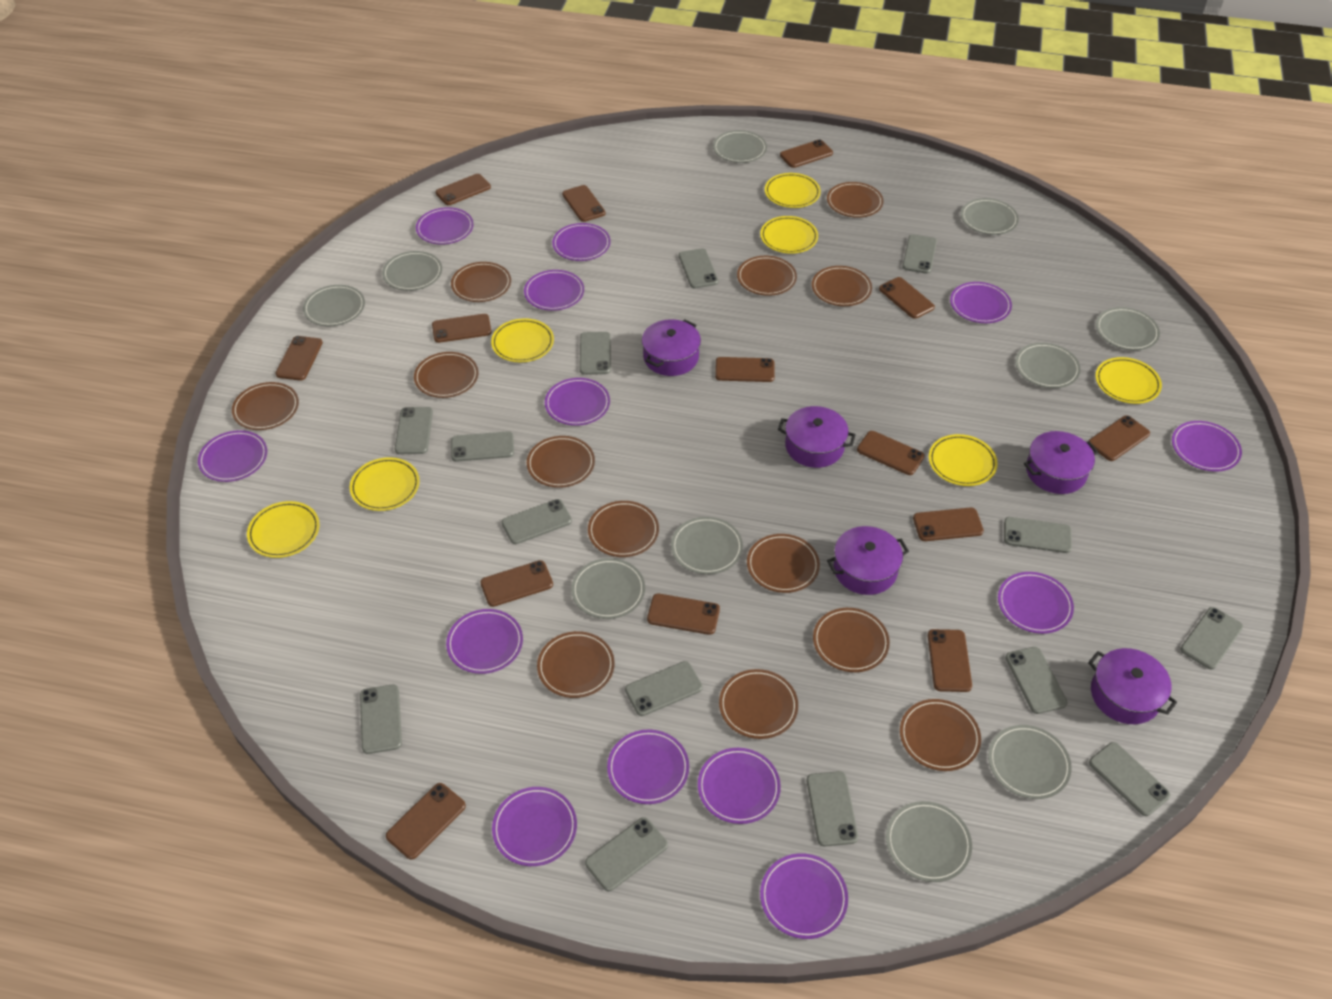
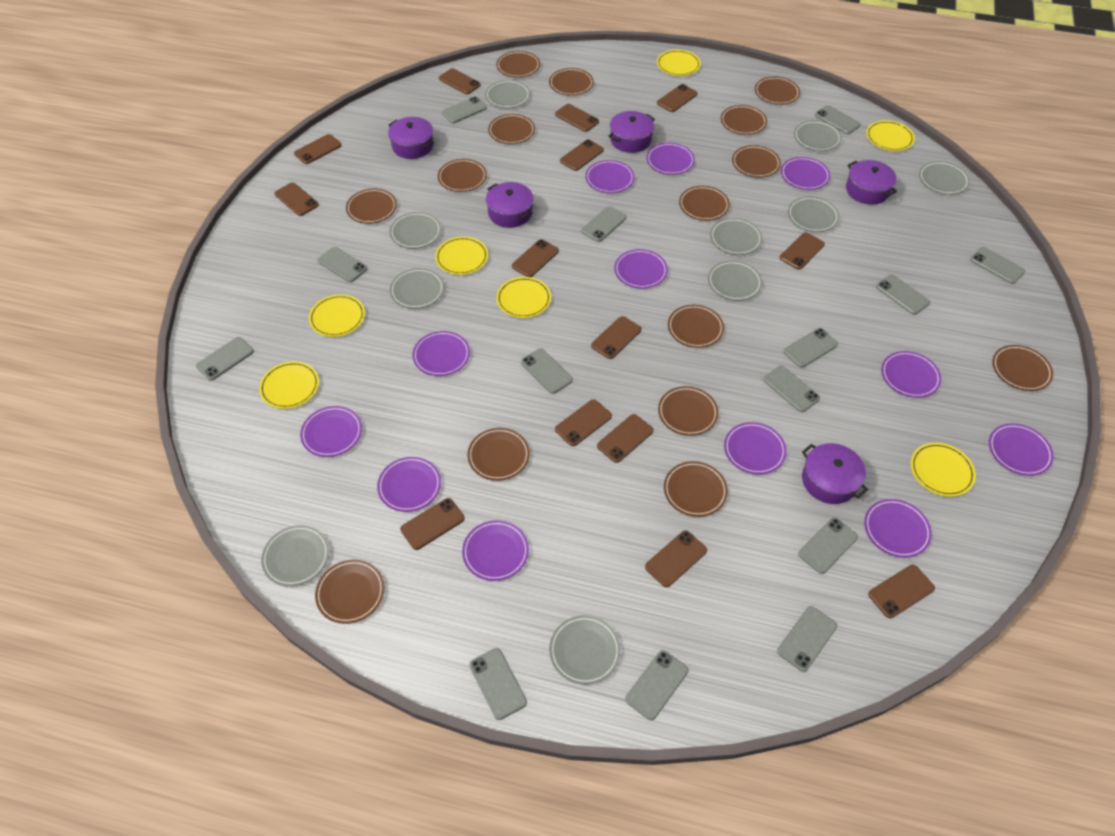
brown plate: 13 -> 15
purple plate: 13 -> 12

